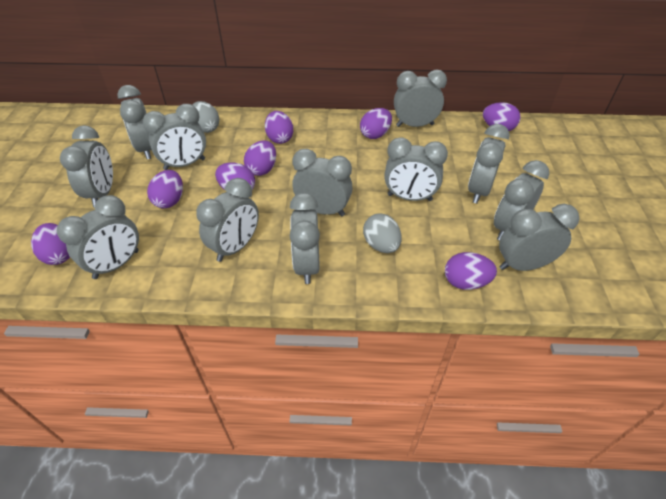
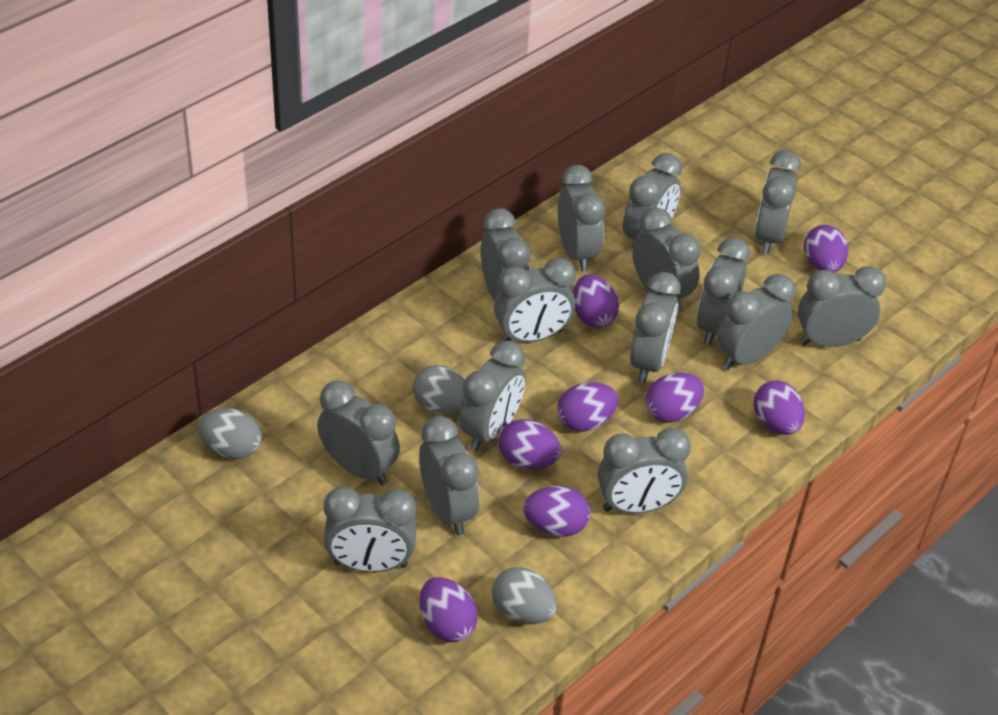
grey clock: 12 -> 15
grey egg: 2 -> 3

